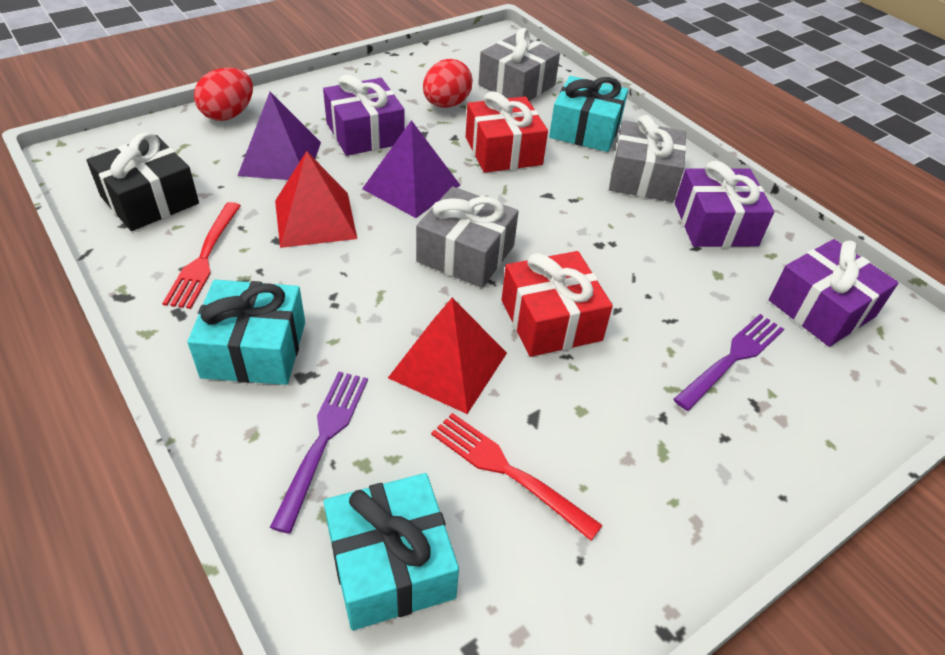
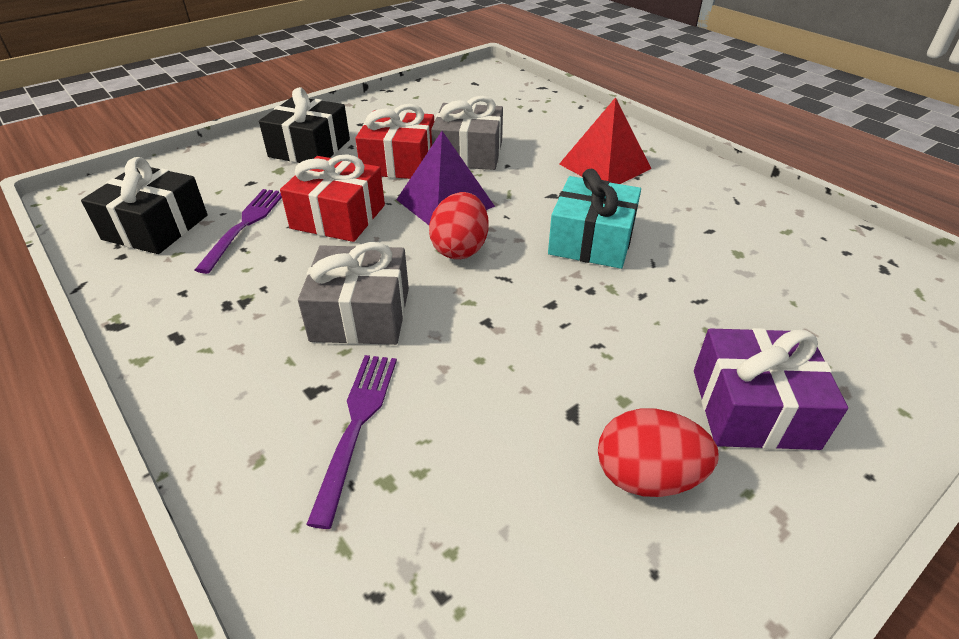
black gift: 1 -> 2
grey gift: 3 -> 2
purple gift: 3 -> 1
purple pyramid: 2 -> 1
red fork: 2 -> 0
red pyramid: 2 -> 1
turquoise gift: 3 -> 1

